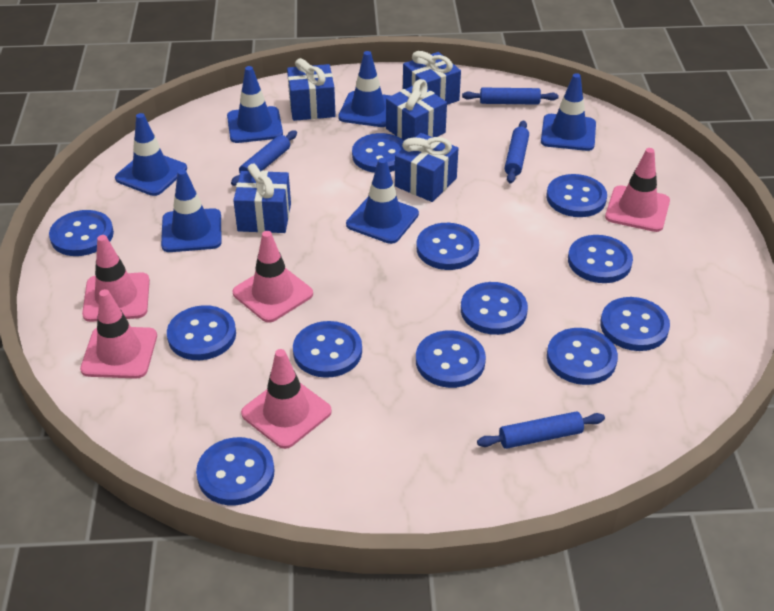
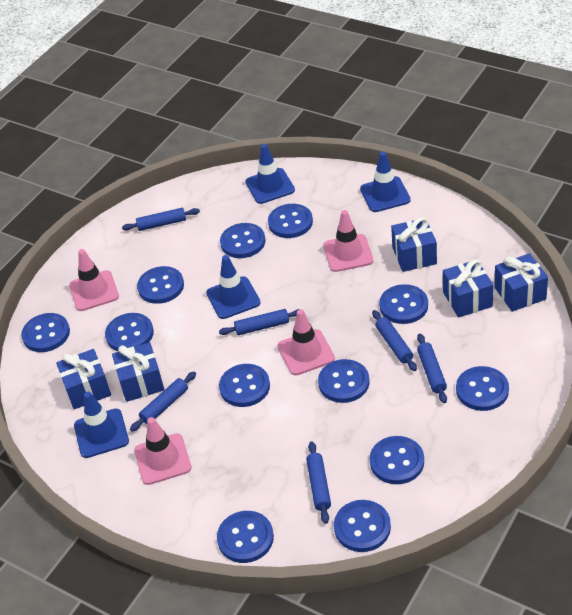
blue rolling pin: 4 -> 6
blue traffic cone: 6 -> 4
pink traffic cone: 5 -> 4

